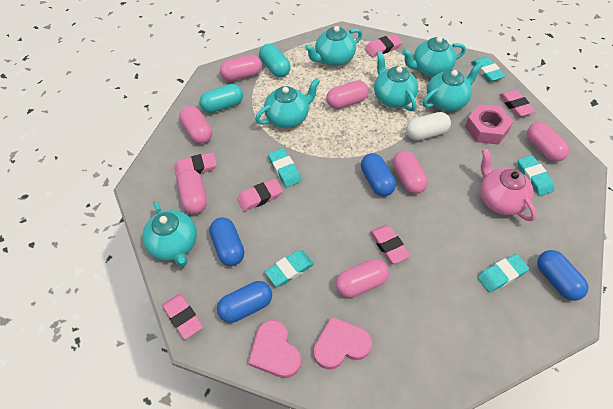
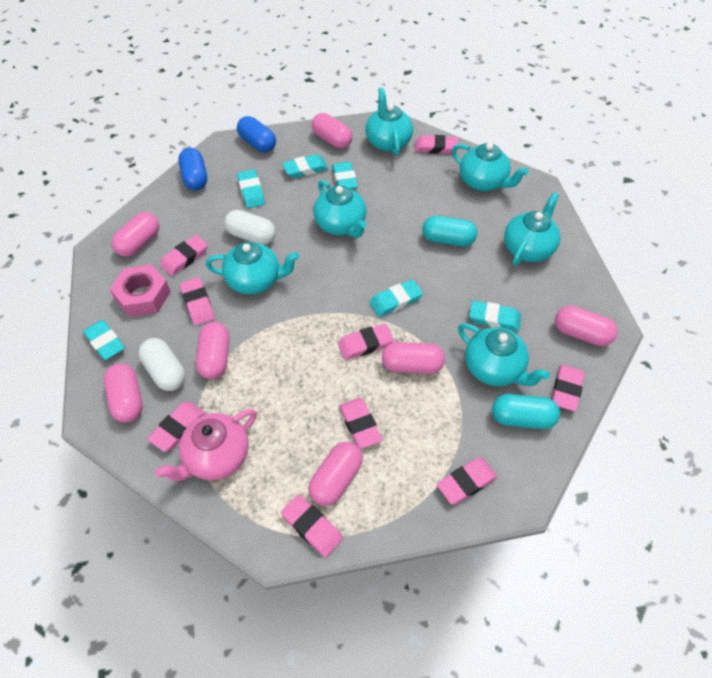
blue capsule: 4 -> 2
pink eraser: 6 -> 9
pink heart: 2 -> 0
turquoise eraser: 5 -> 6
white capsule: 1 -> 2

